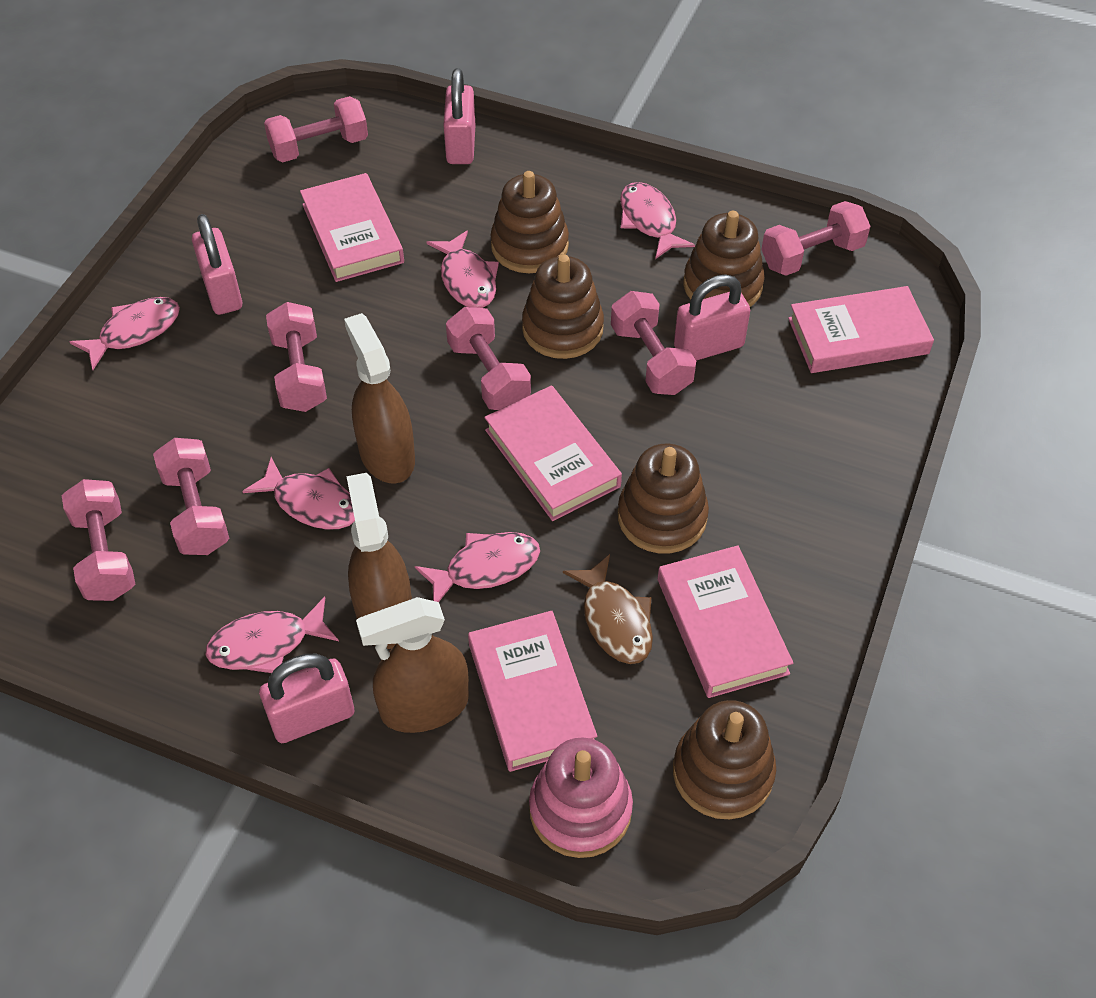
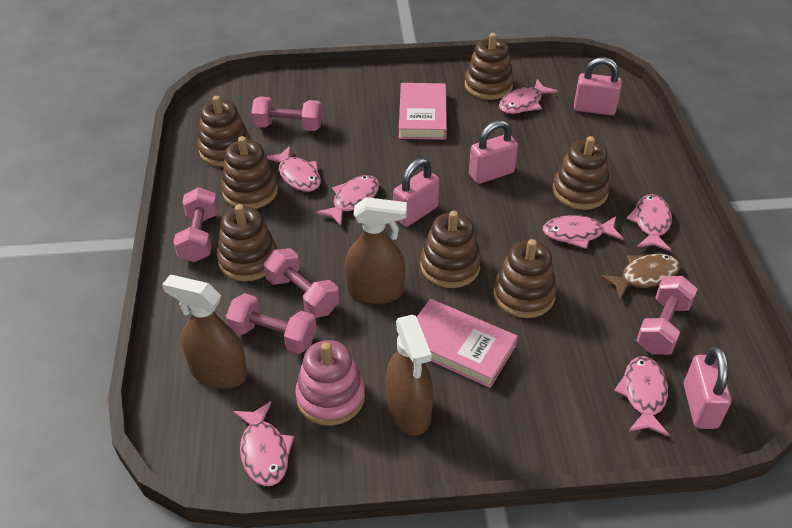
brown stacking toy: 5 -> 7
pink book: 5 -> 2
pink dumbbell: 7 -> 5
pink fish: 6 -> 7

